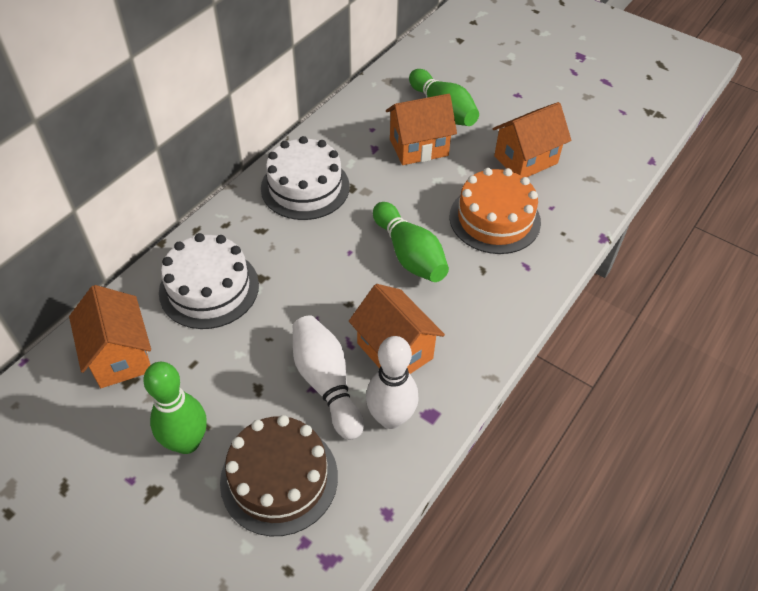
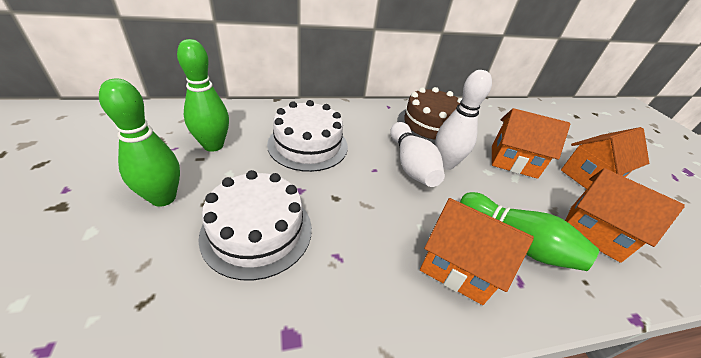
orange cake: 1 -> 0

